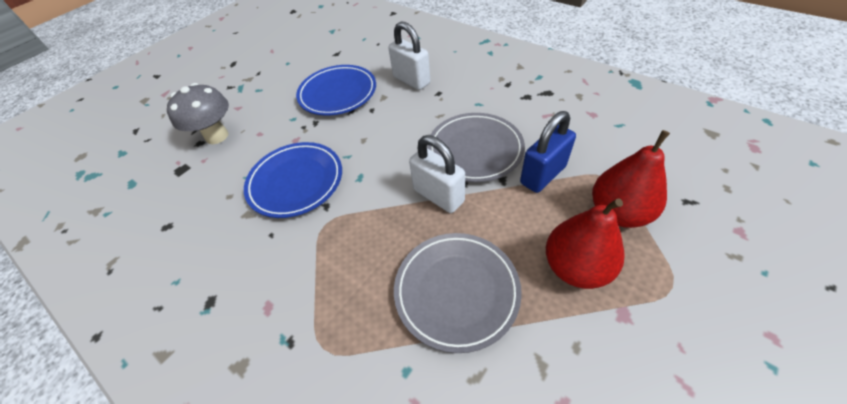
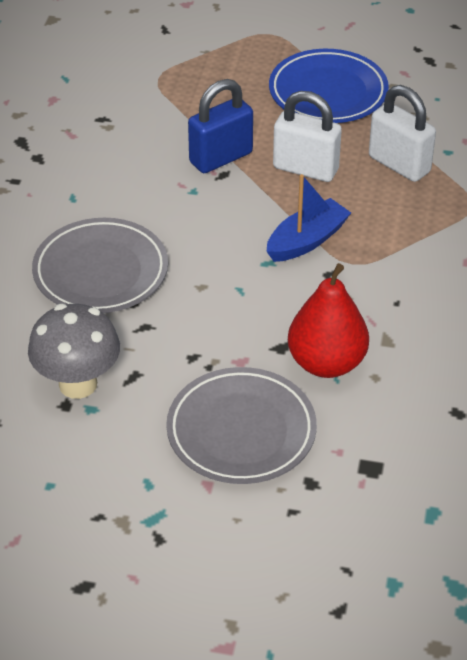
blue boat: 0 -> 1
blue plate: 2 -> 1
red pear: 2 -> 1

